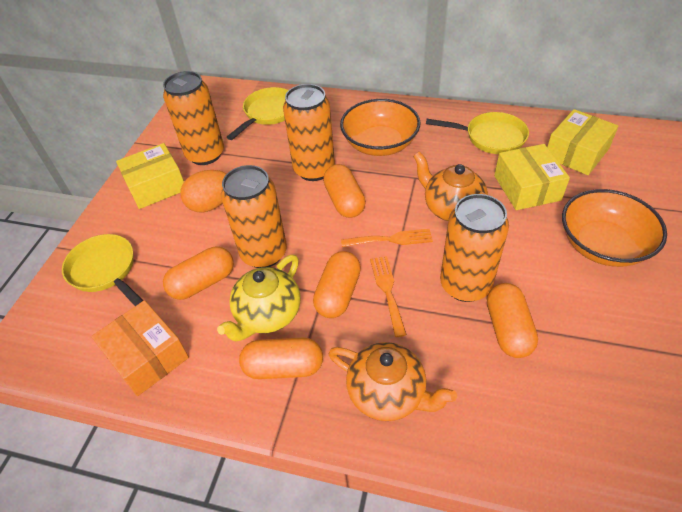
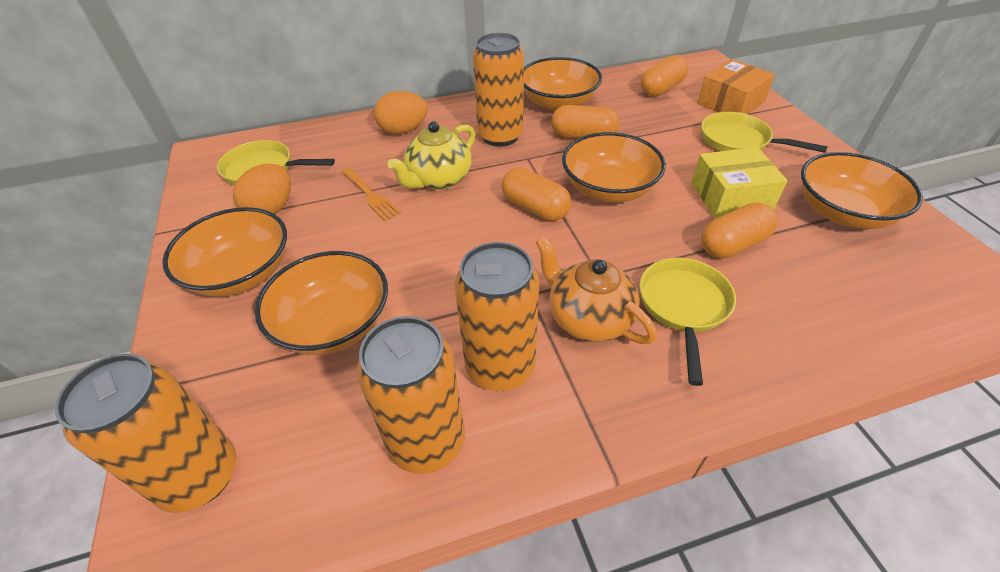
orange bowl: 2 -> 5
orange capsule: 5 -> 4
orange egg: 1 -> 2
orange fork: 2 -> 1
orange teapot: 2 -> 1
yellow box: 3 -> 1

